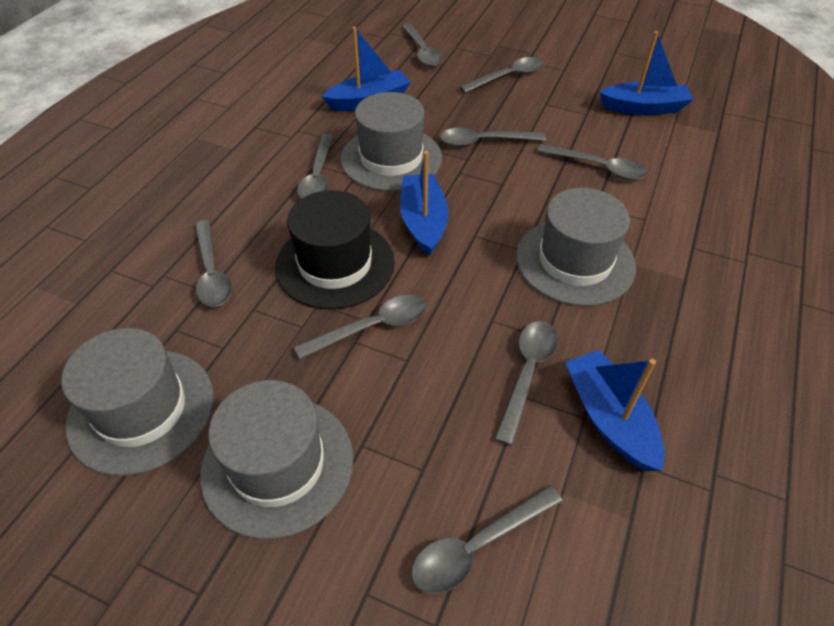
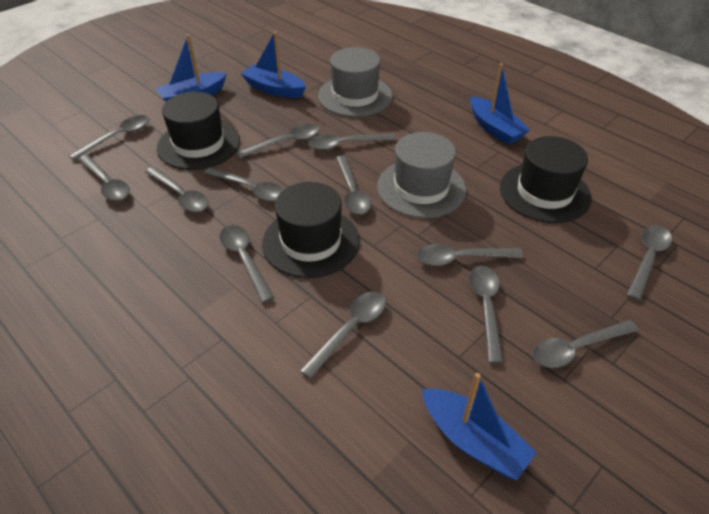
black hat: 1 -> 3
grey hat: 4 -> 2
grey spoon: 9 -> 13

